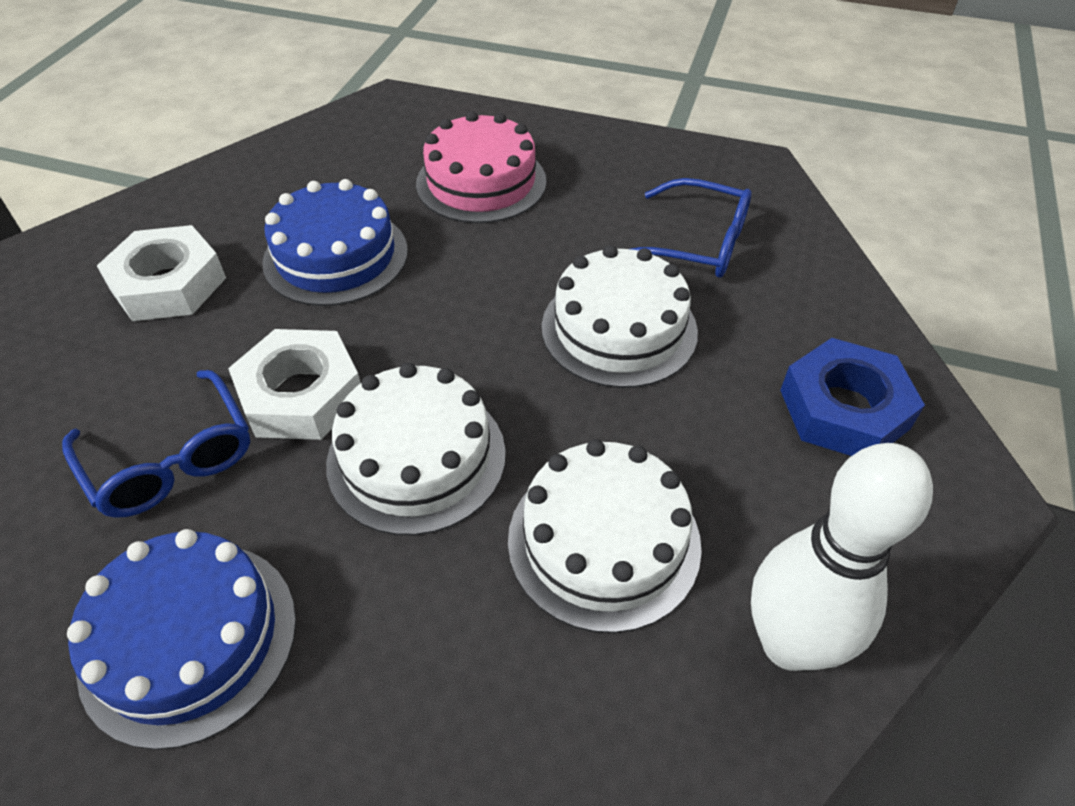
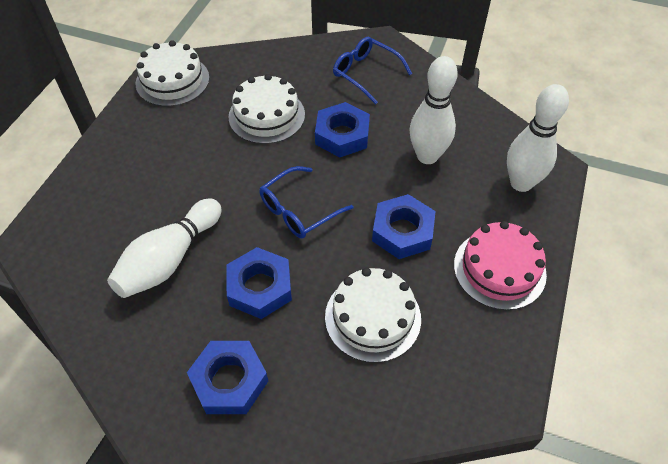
blue cake: 2 -> 0
blue nut: 1 -> 4
white bowling pin: 1 -> 3
white nut: 2 -> 0

